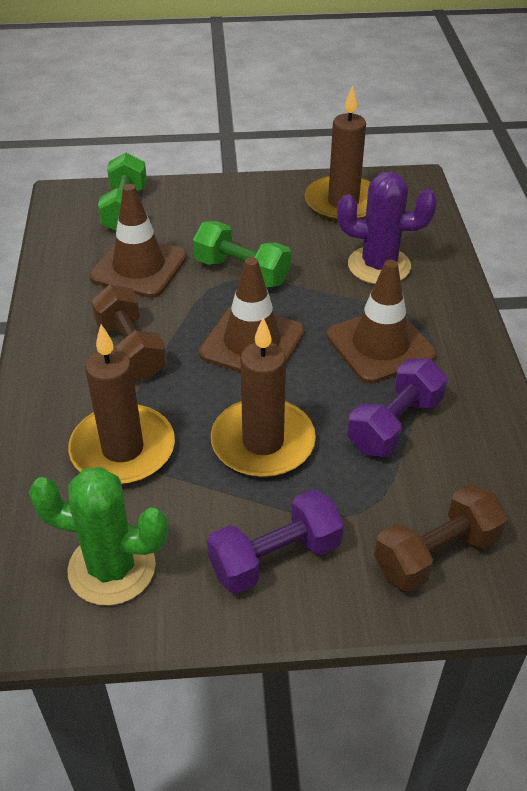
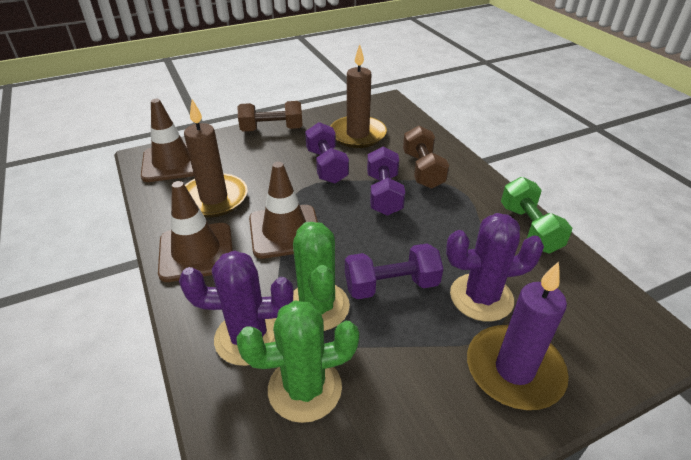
brown candle: 3 -> 2
green cactus: 1 -> 2
green dumbbell: 2 -> 1
purple cactus: 1 -> 2
purple candle: 0 -> 1
purple dumbbell: 2 -> 3

